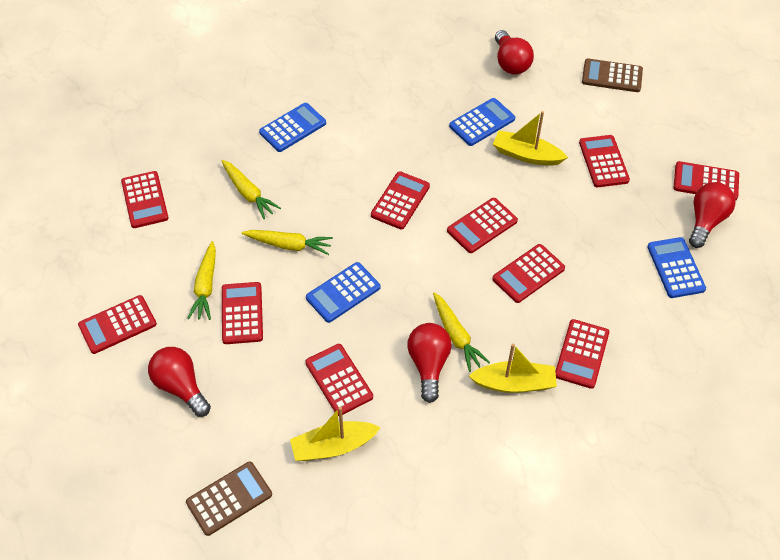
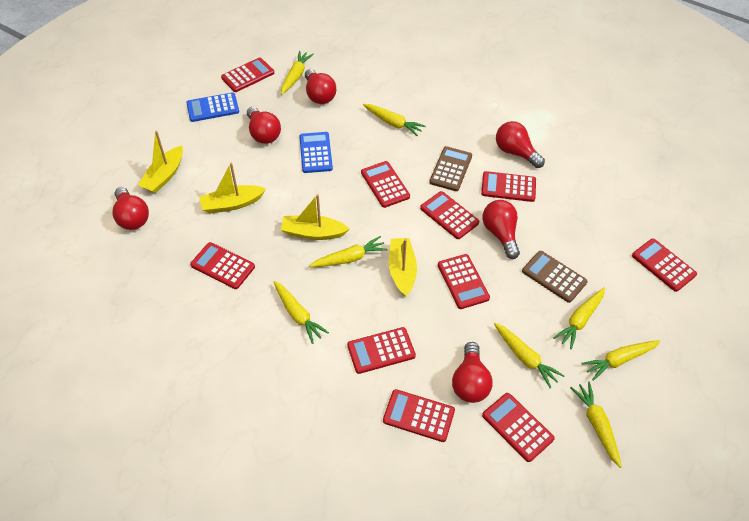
blue calculator: 4 -> 2
red light bulb: 4 -> 6
yellow boat: 3 -> 4
yellow carrot: 4 -> 8

